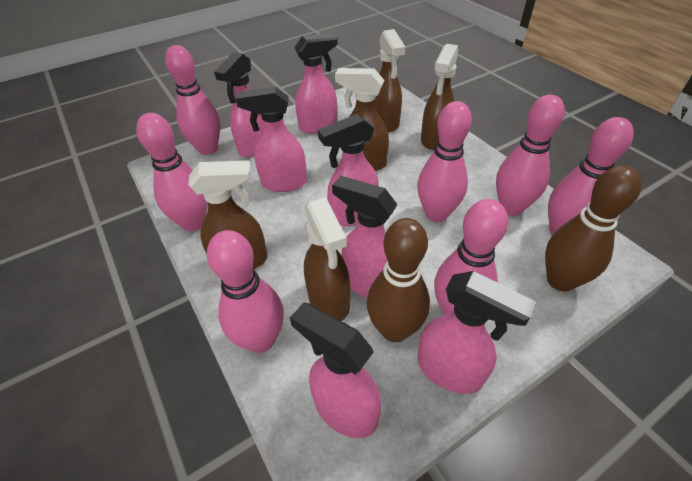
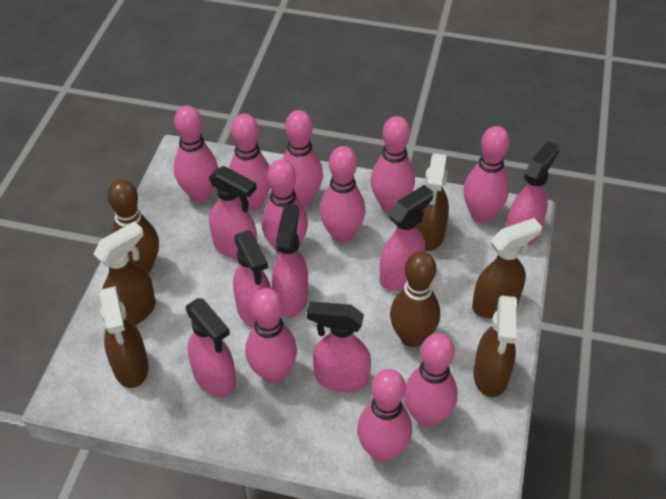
pink bowling pin: 7 -> 10

